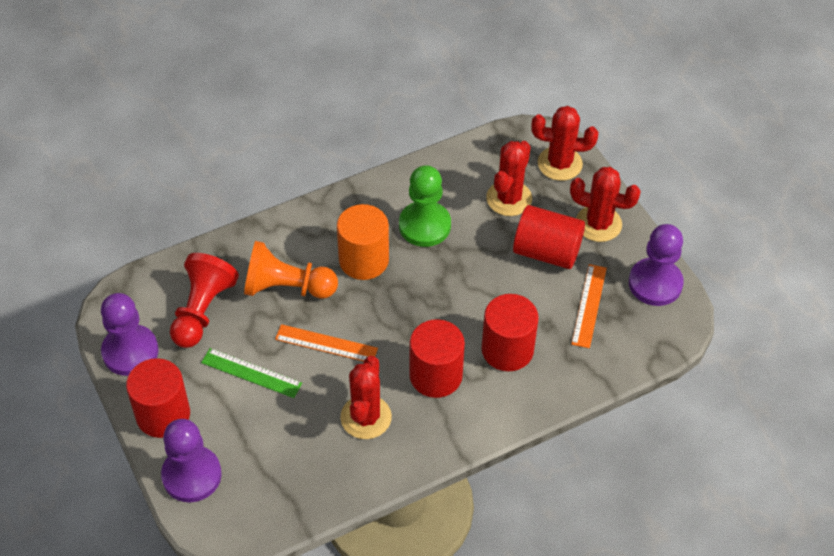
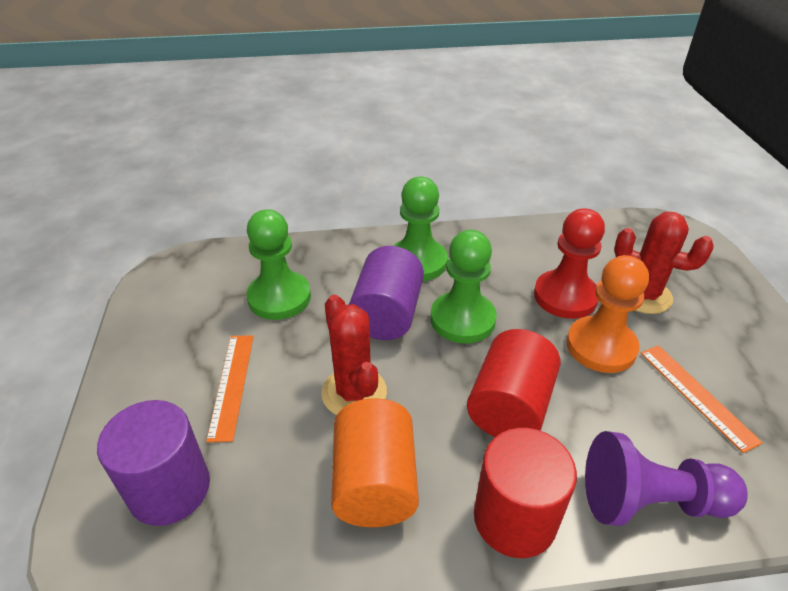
green pawn: 1 -> 3
green ruler: 1 -> 0
purple cylinder: 0 -> 2
purple pawn: 3 -> 1
red cactus: 4 -> 2
red cylinder: 4 -> 2

